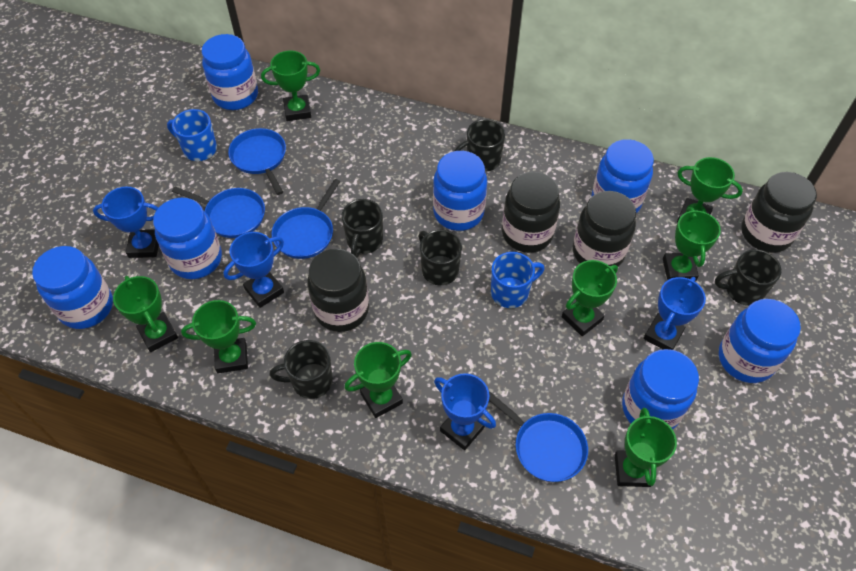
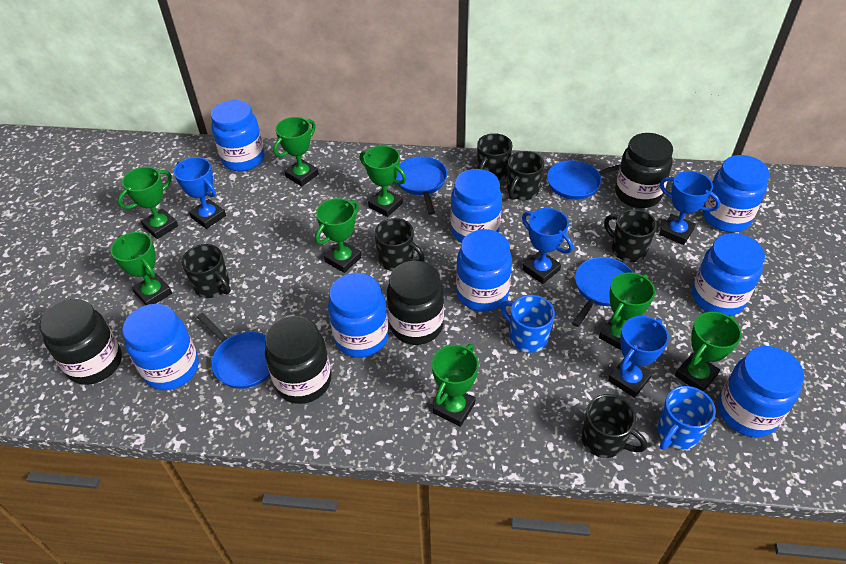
black mug: 5 -> 6
blue jar: 7 -> 8

